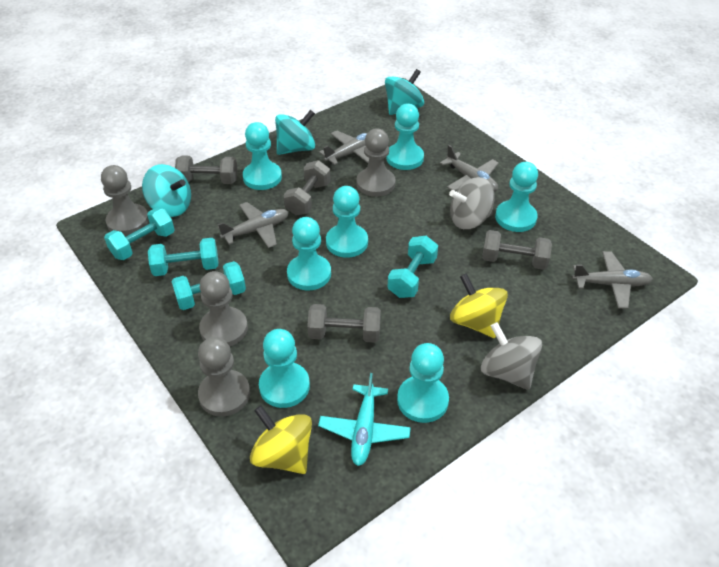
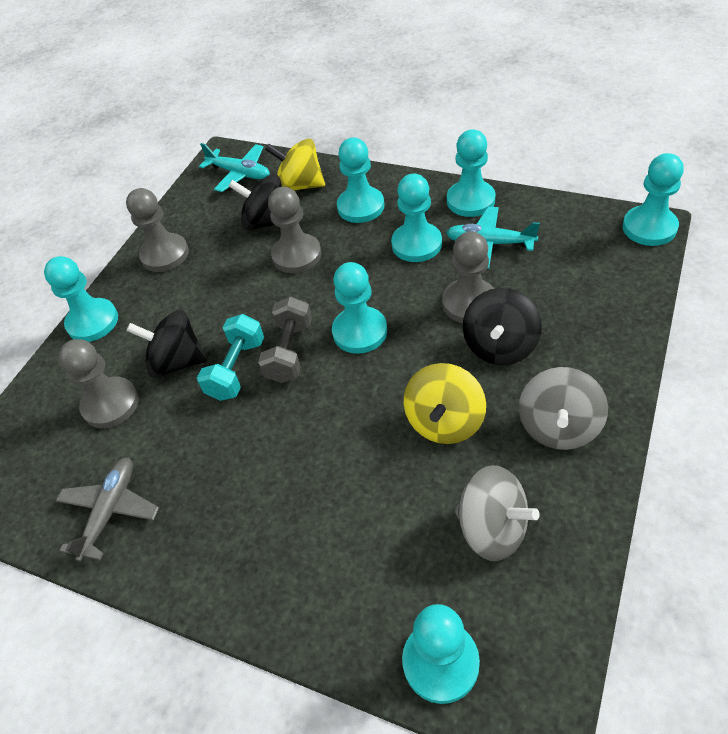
black spinning top: 0 -> 3
grey dumbbell: 4 -> 1
grey plane: 4 -> 1
turquoise dumbbell: 4 -> 1
turquoise plane: 1 -> 2
turquoise spinning top: 3 -> 0

